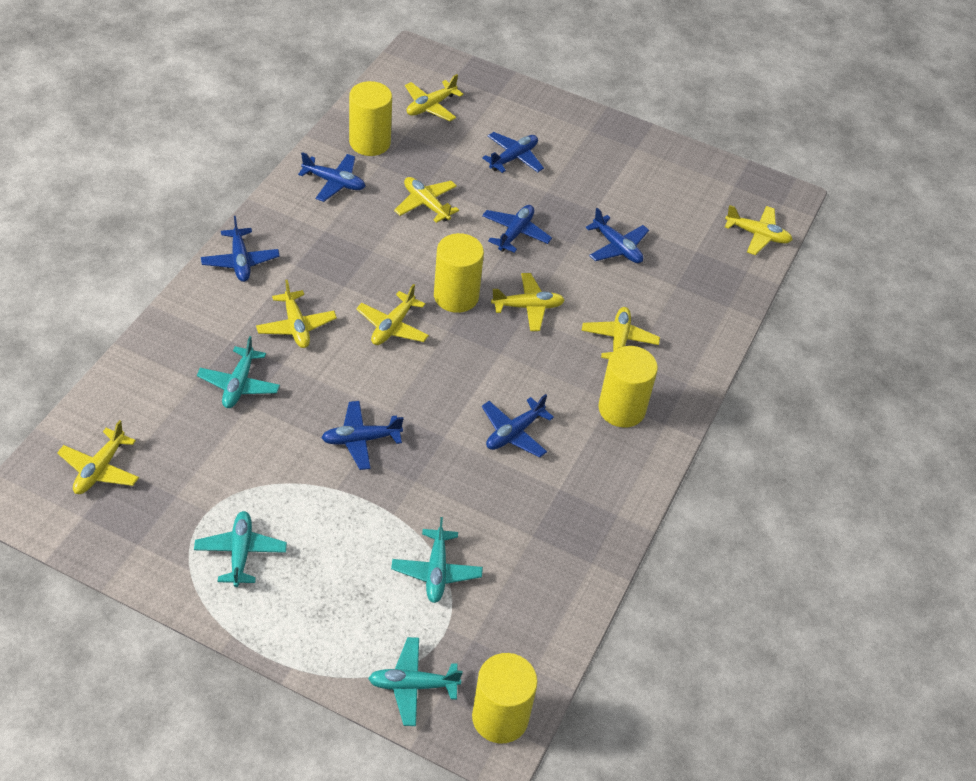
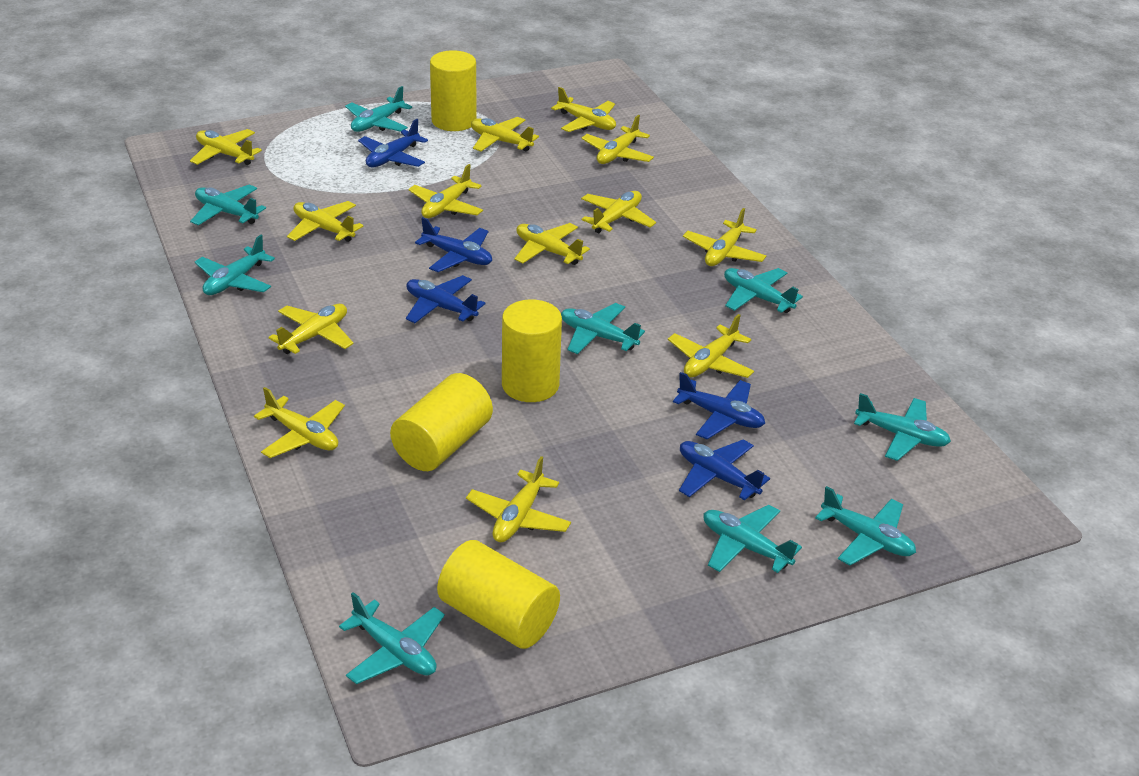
blue plane: 7 -> 5
turquoise plane: 4 -> 9
yellow plane: 8 -> 13

